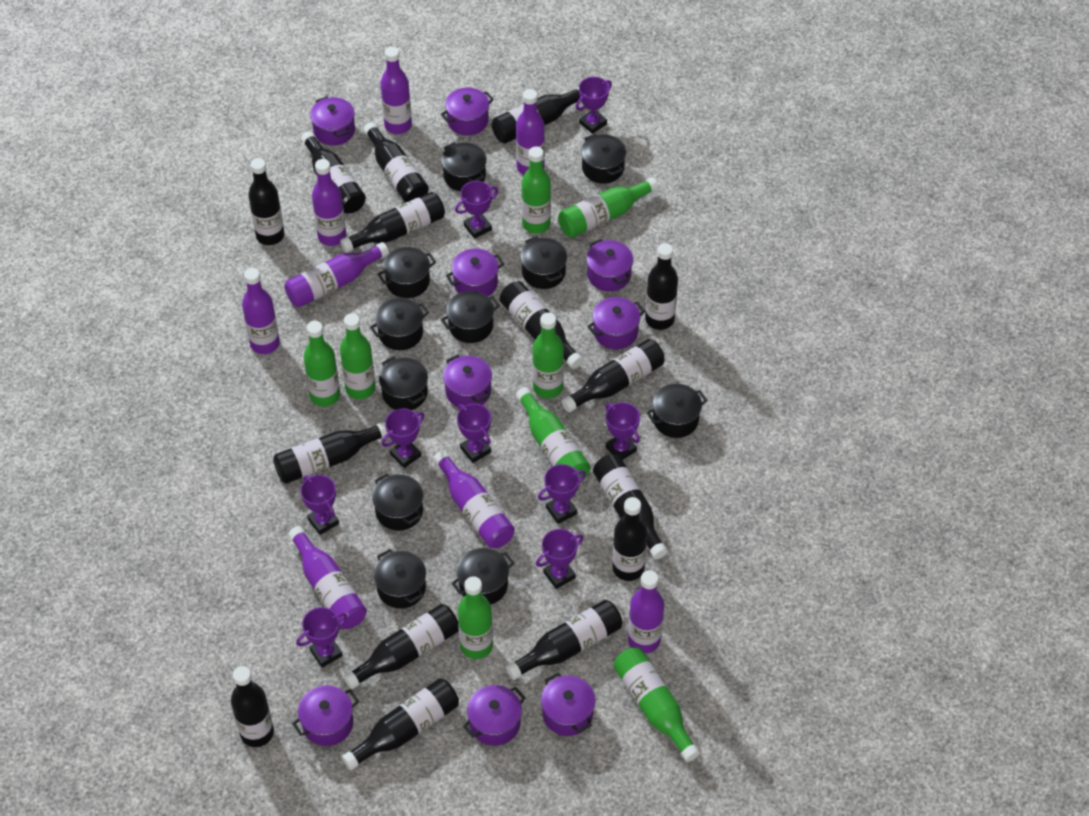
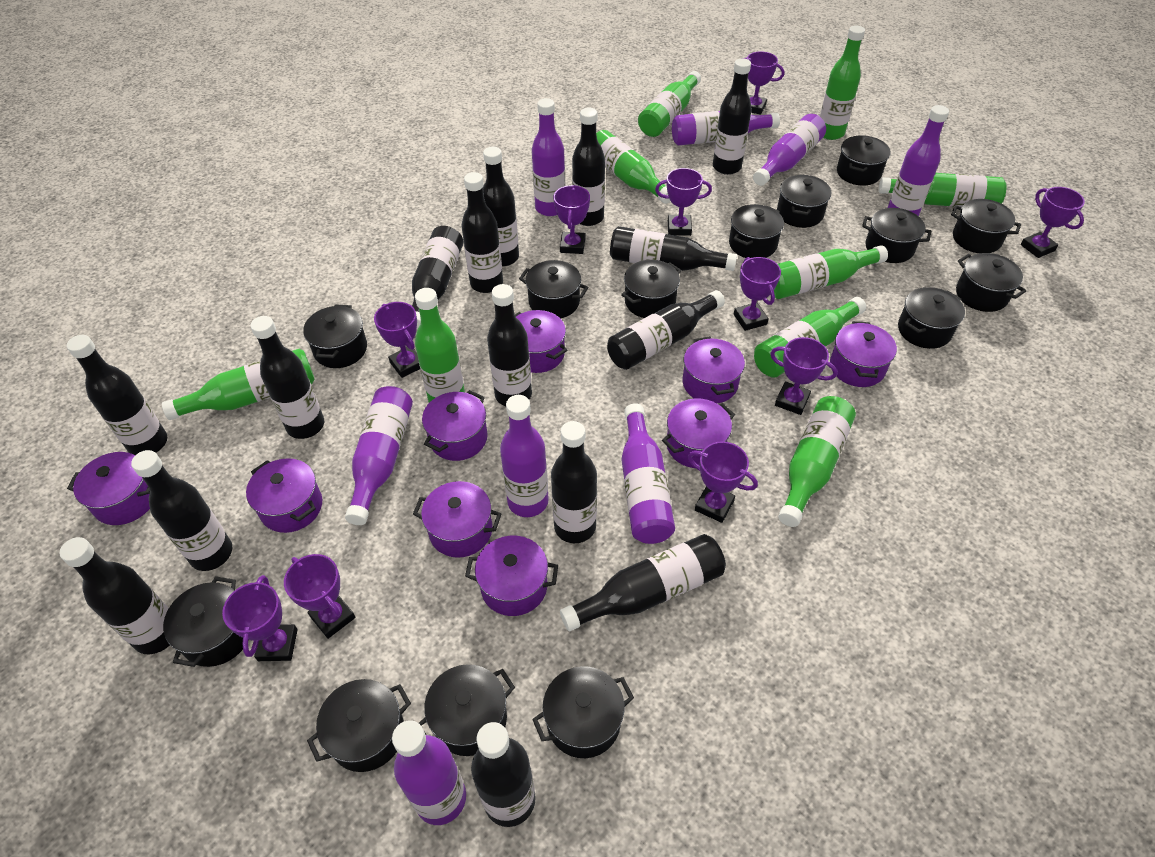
black pot: 11 -> 14
green bottle: 8 -> 9
purple trophy: 9 -> 10

